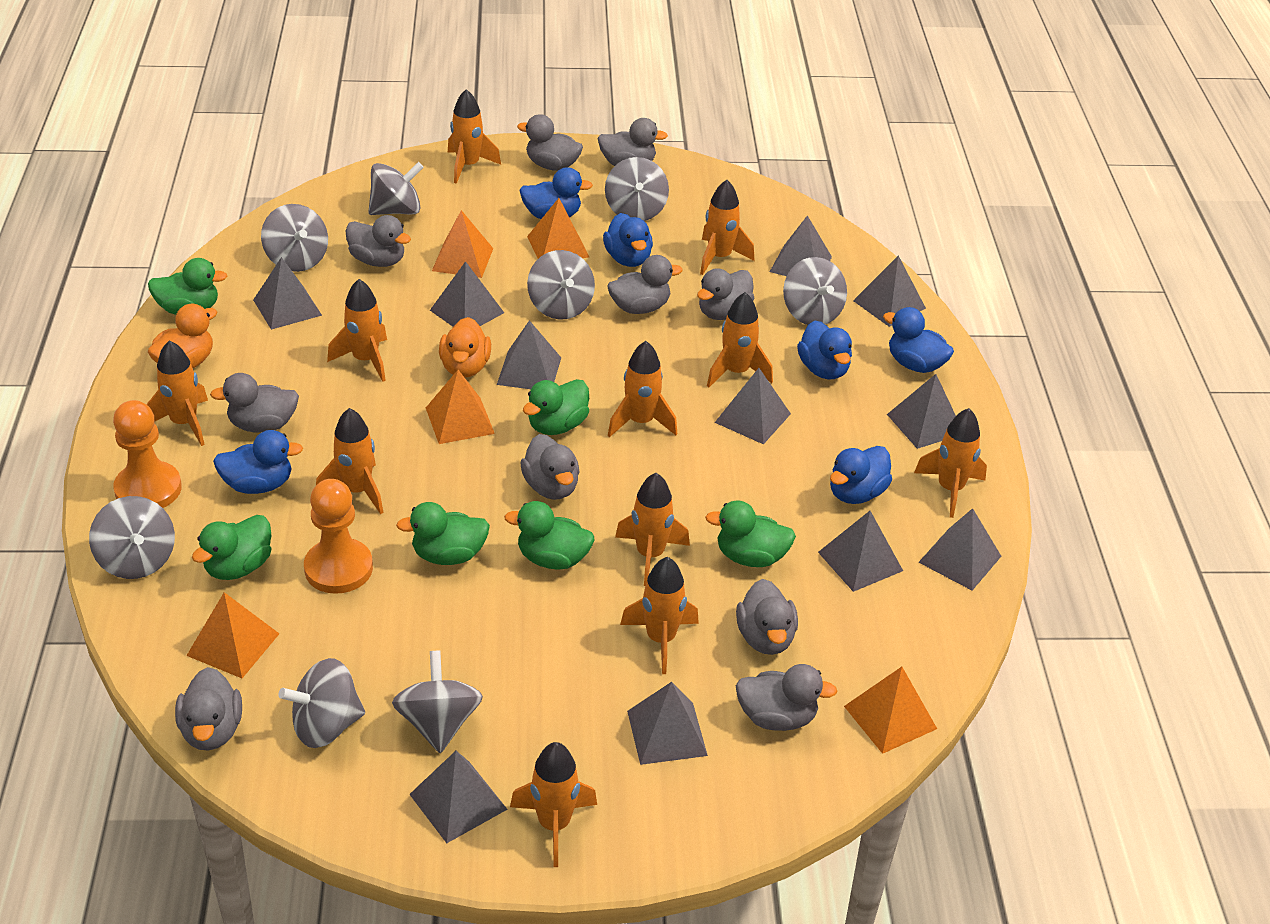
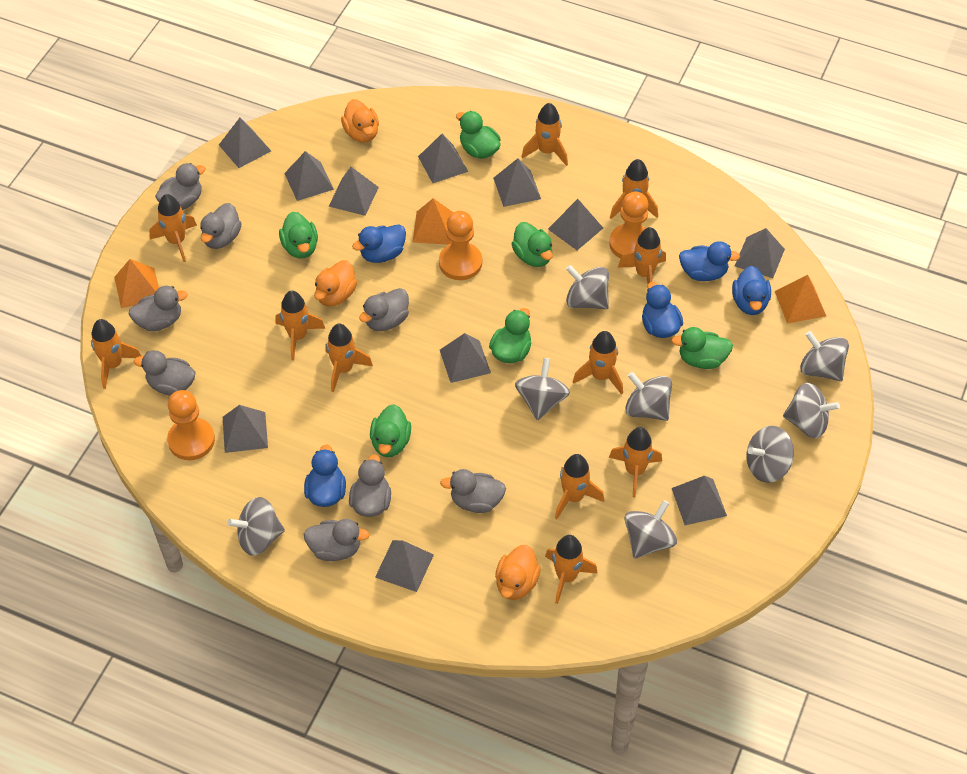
blue duck: 6 -> 5
grey duck: 10 -> 8
orange duck: 2 -> 3
orange pawn: 2 -> 3
orange pyramid: 5 -> 3

